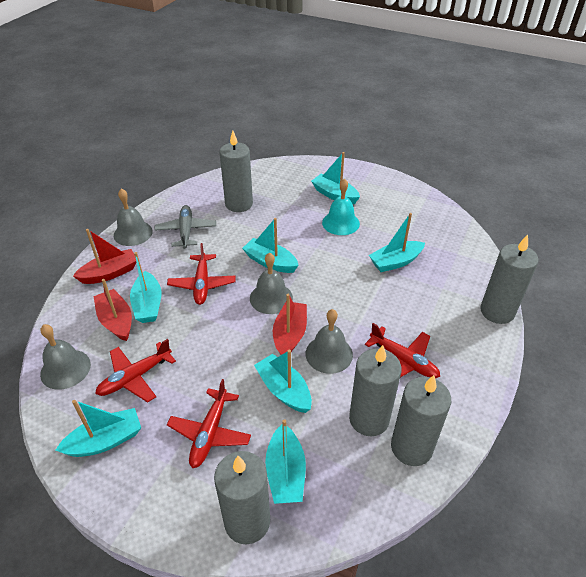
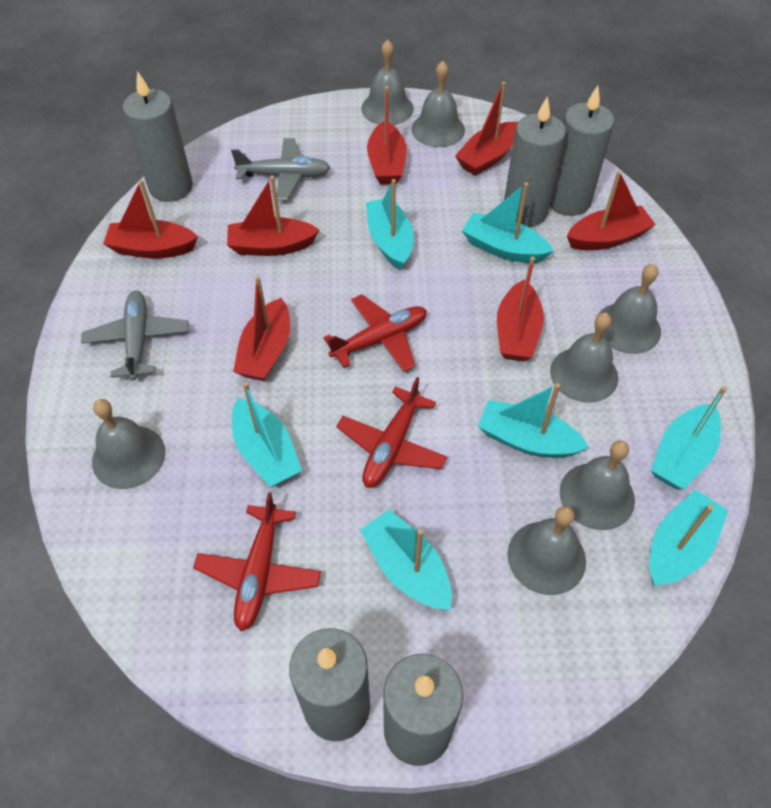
grey bell: 4 -> 7
grey plane: 1 -> 2
red boat: 3 -> 7
red plane: 4 -> 3
turquoise bell: 1 -> 0

